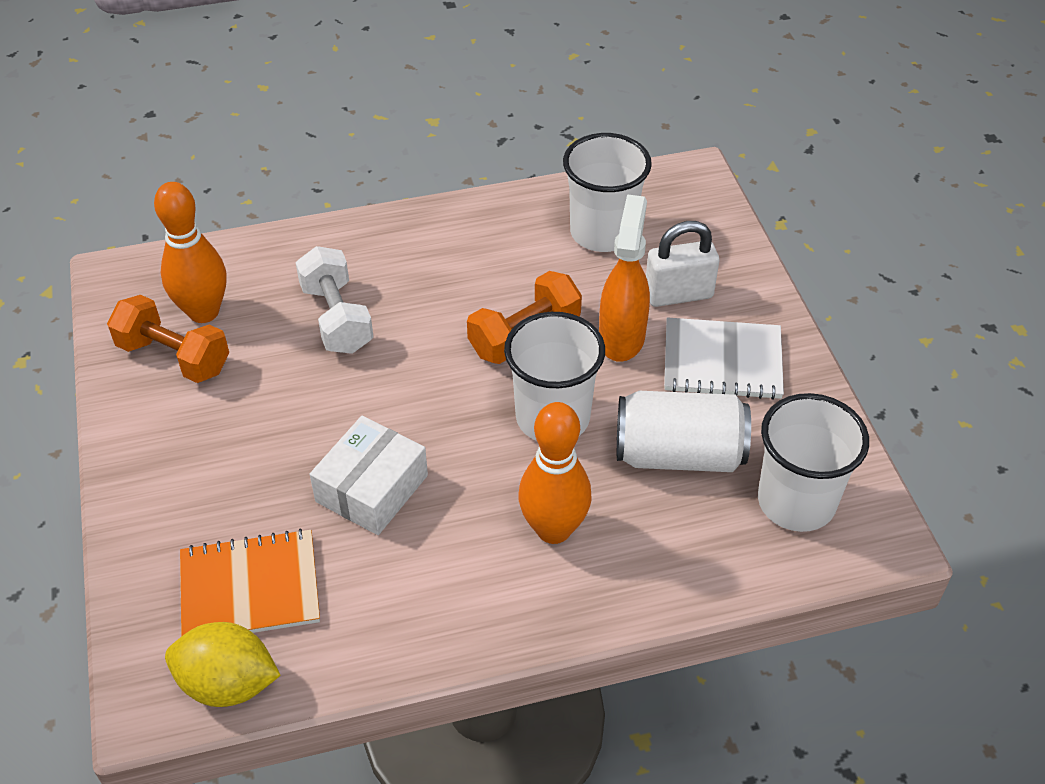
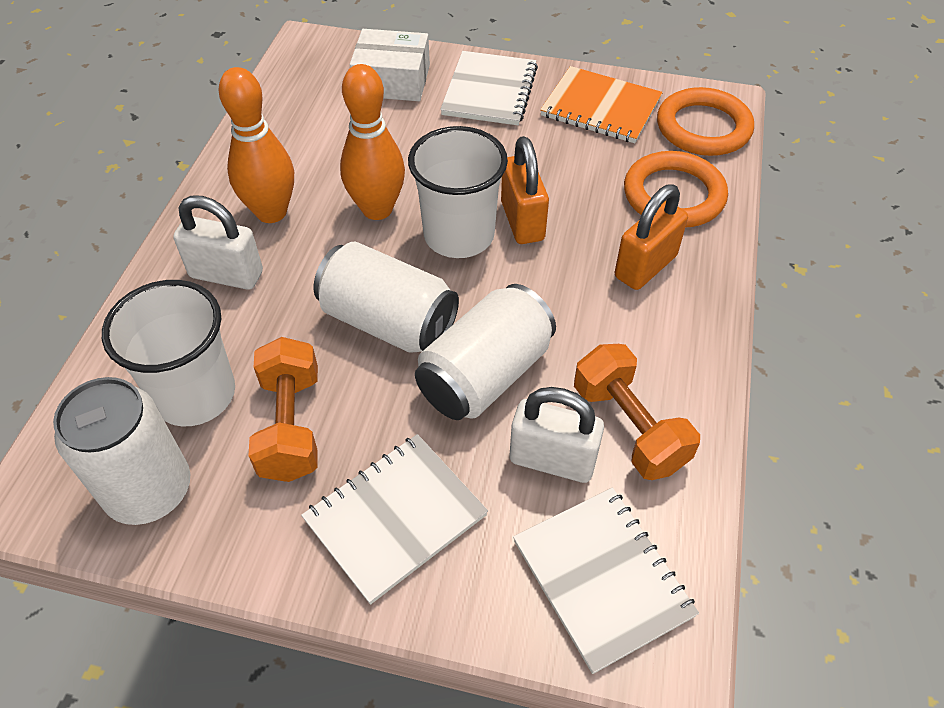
orange padlock: 0 -> 2
orange ring: 0 -> 2
orange spray bottle: 1 -> 0
white can: 1 -> 3
white cup: 3 -> 2
white dumbbell: 1 -> 0
white notebook: 1 -> 3
white padlock: 1 -> 2
yellow lemon: 1 -> 0

